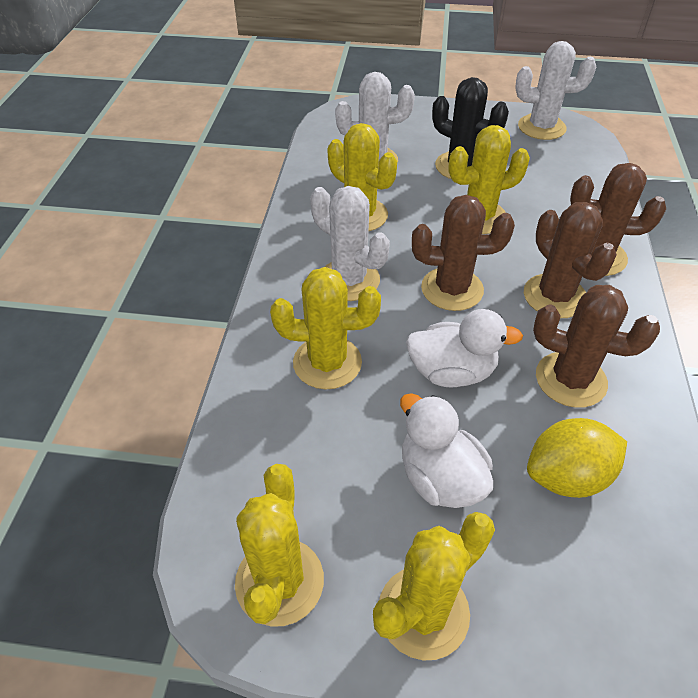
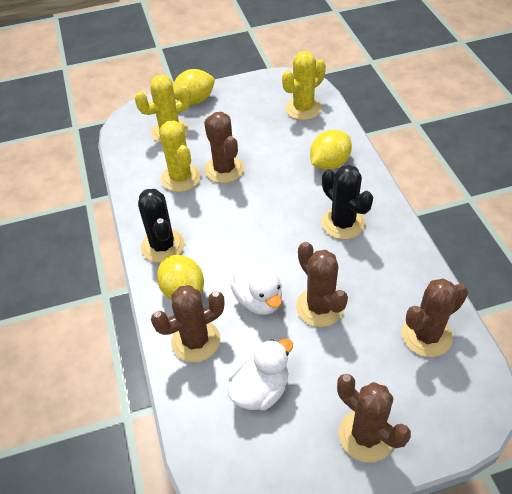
black cactus: 1 -> 2
brown cactus: 4 -> 5
white cactus: 3 -> 0
yellow cactus: 5 -> 3
yellow lemon: 1 -> 3

